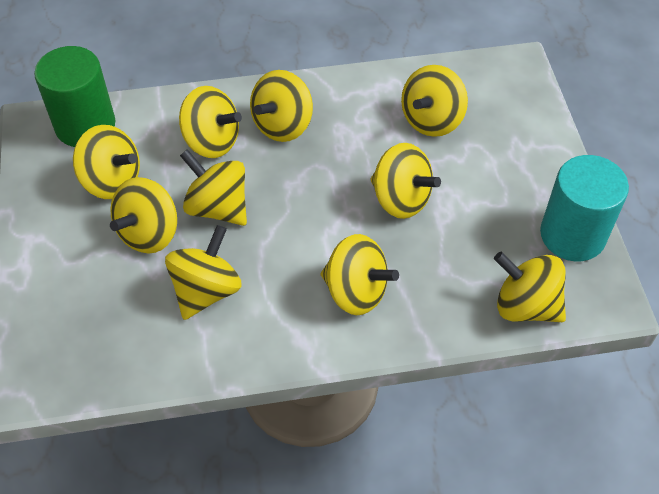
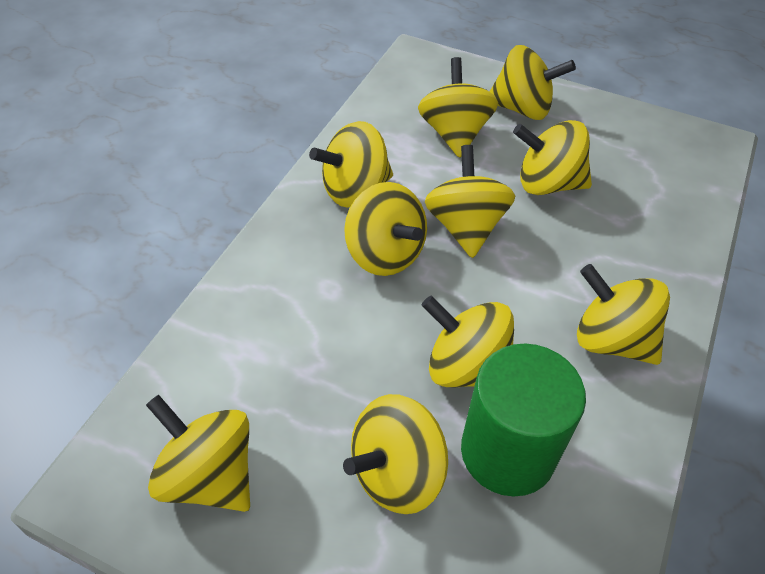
turquoise cylinder: 1 -> 0

